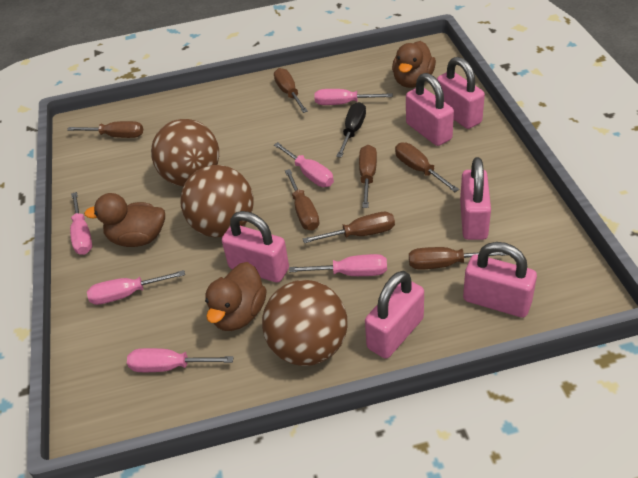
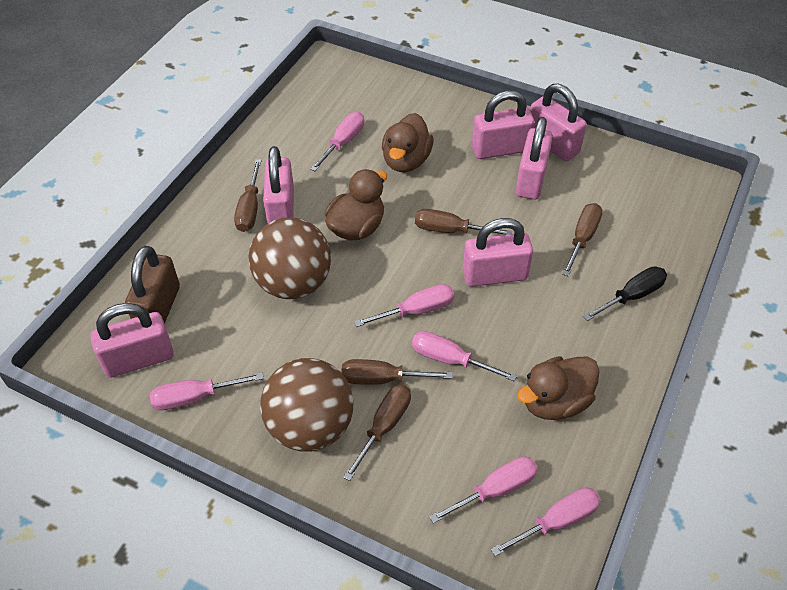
brown ball: 3 -> 2
brown padlock: 0 -> 1
brown screwdriver: 7 -> 5

